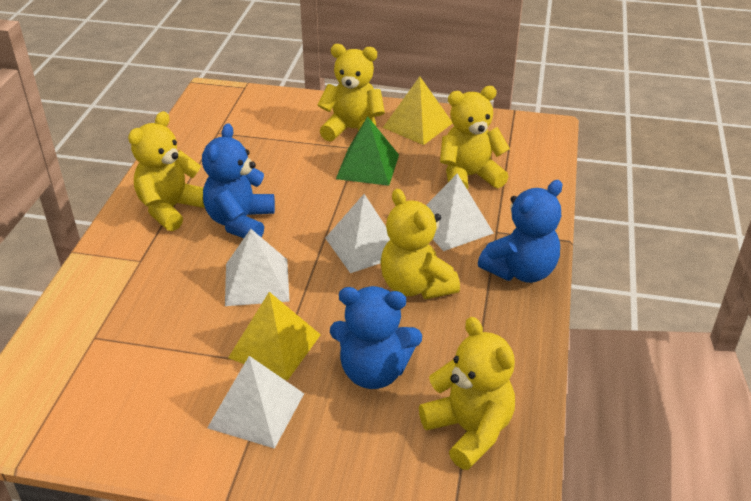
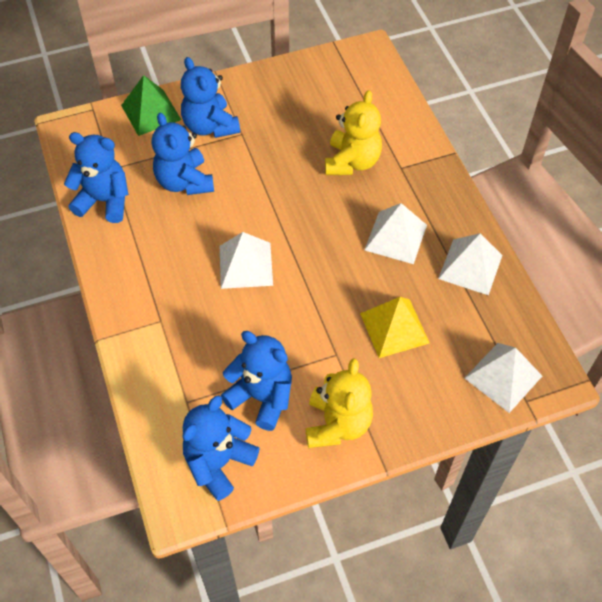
blue teddy bear: 3 -> 5
yellow pyramid: 2 -> 1
yellow teddy bear: 5 -> 2

